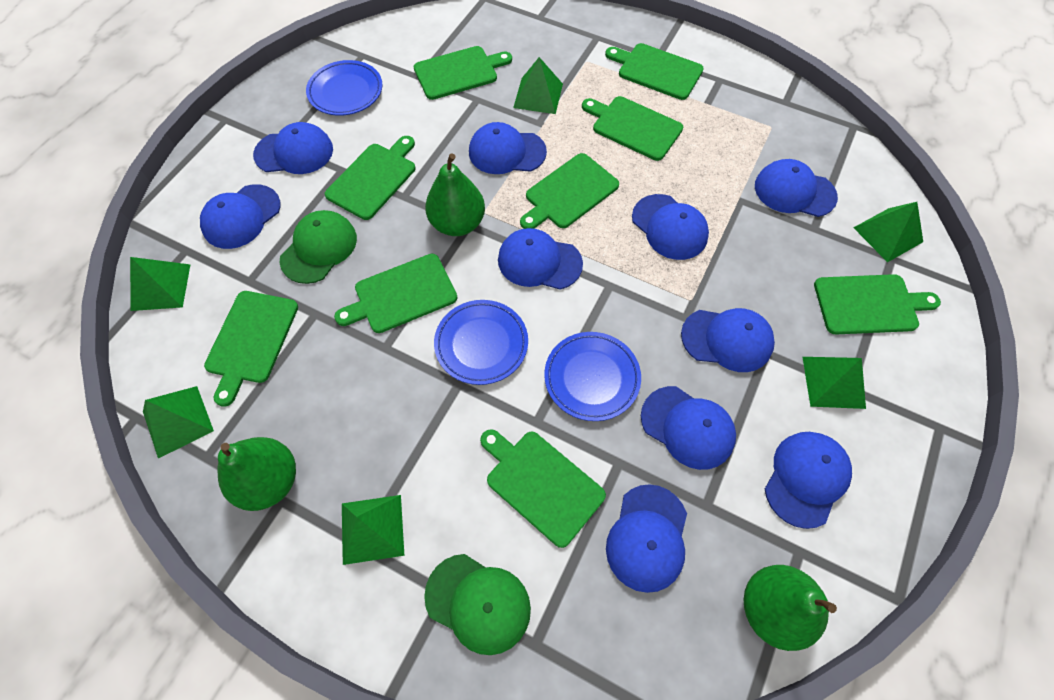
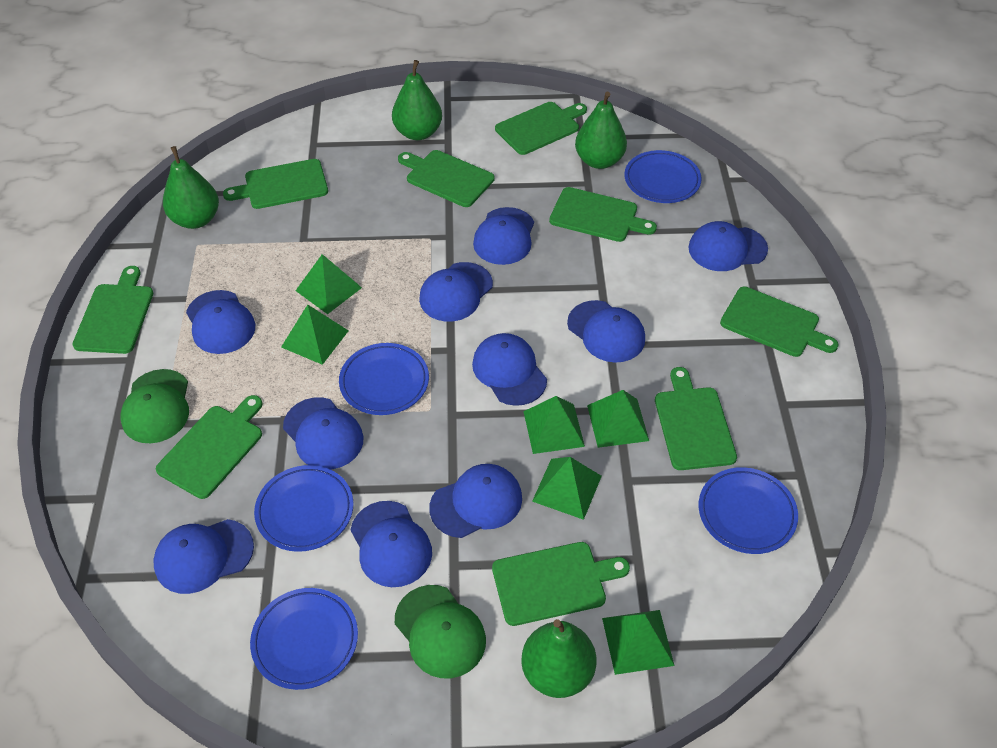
blue plate: 3 -> 5
green pear: 3 -> 4

